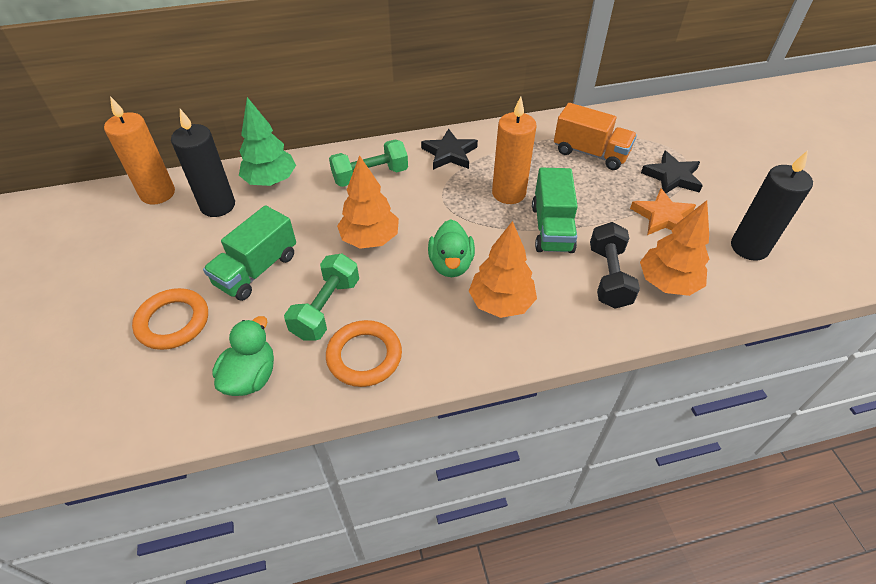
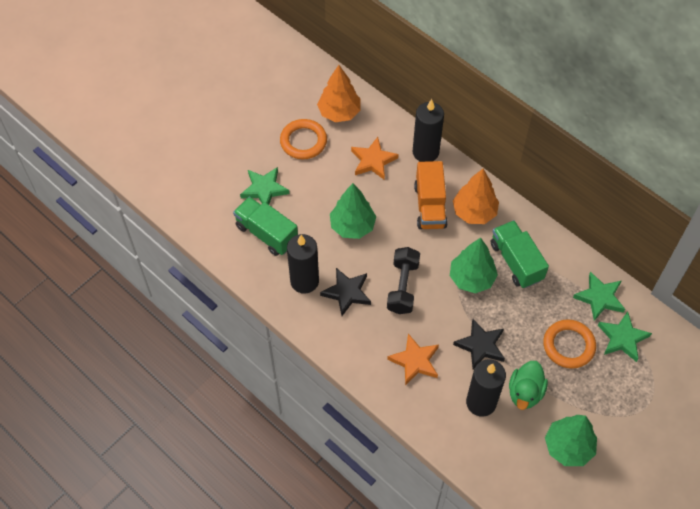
black candle: 2 -> 3
green duck: 2 -> 1
green dumbbell: 2 -> 0
green star: 0 -> 3
green tree: 1 -> 3
orange candle: 2 -> 0
orange star: 1 -> 2
orange tree: 3 -> 2

